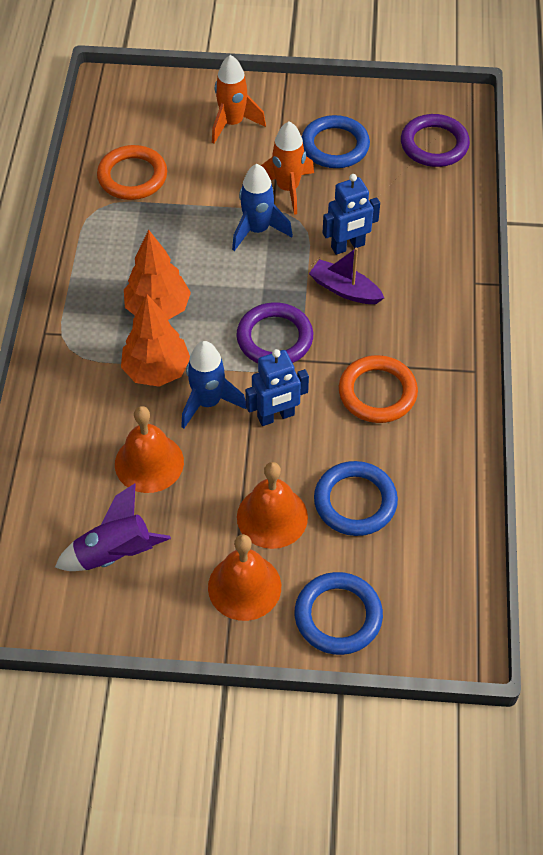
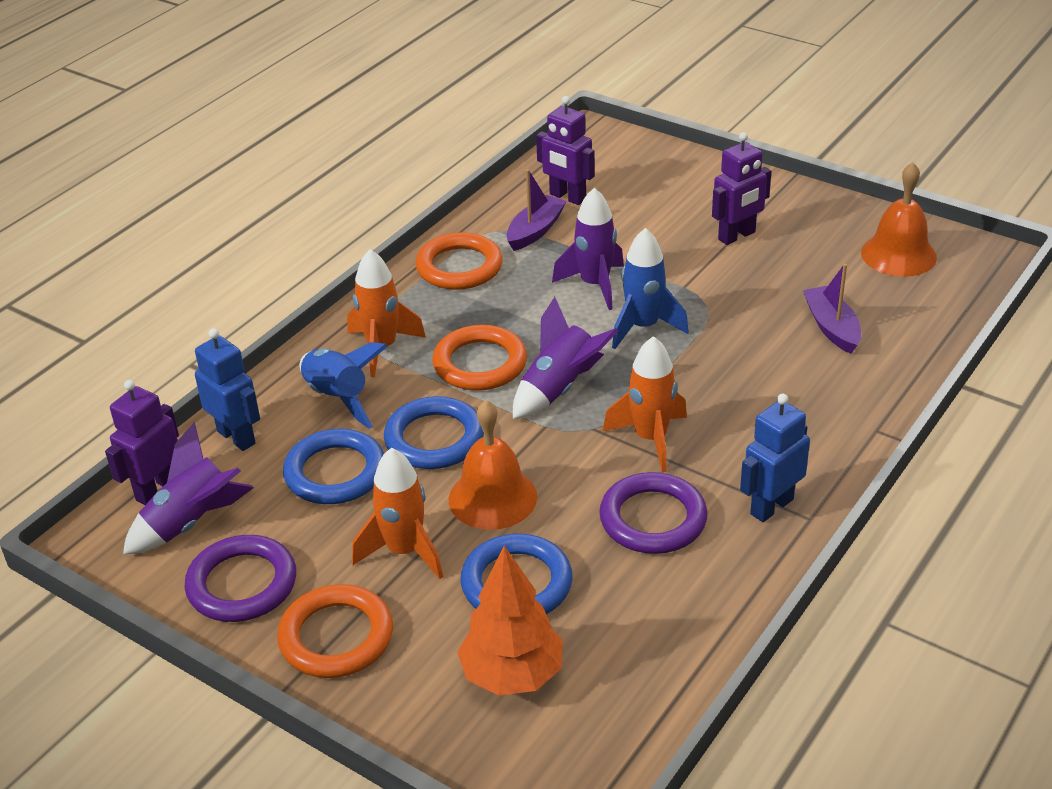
orange bell: 3 -> 2
orange ring: 2 -> 3
orange rocket: 2 -> 3
orange tree: 2 -> 1
purple boat: 1 -> 2
purple robot: 0 -> 3
purple rocket: 1 -> 3

